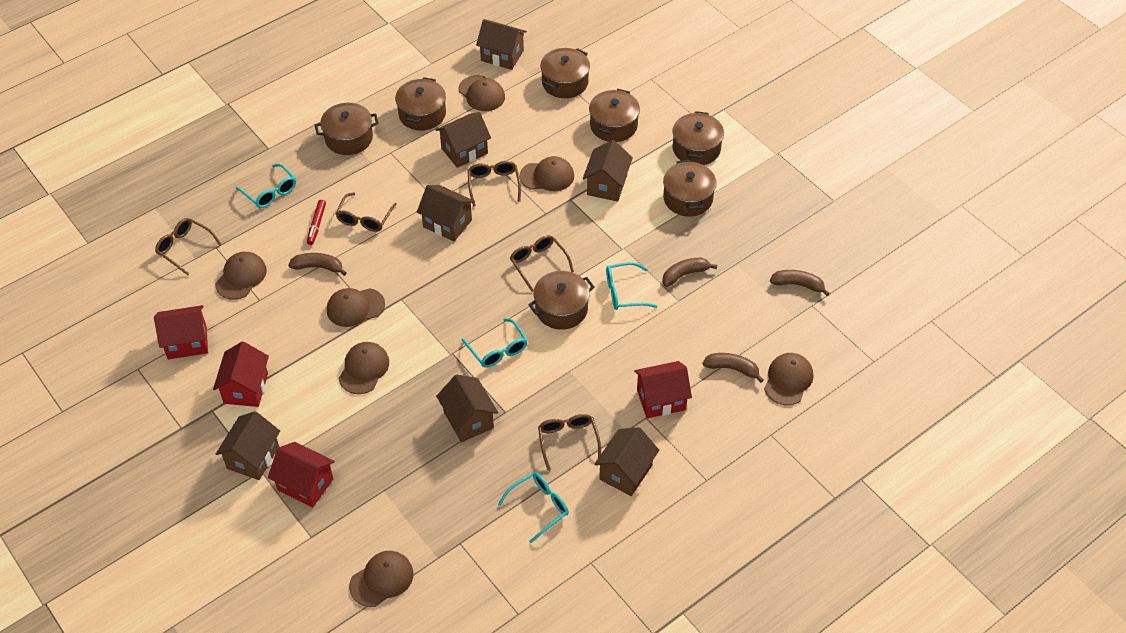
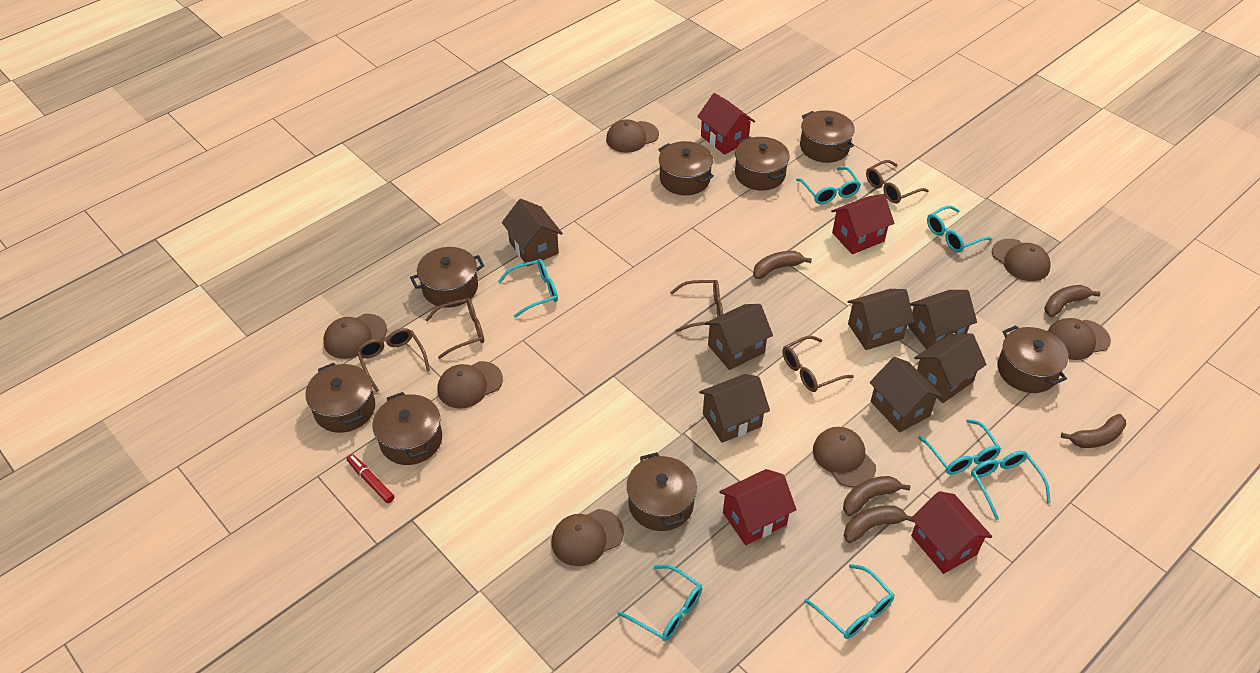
brown banana: 4 -> 5
brown pot: 7 -> 8
turquoise glasses: 4 -> 7

